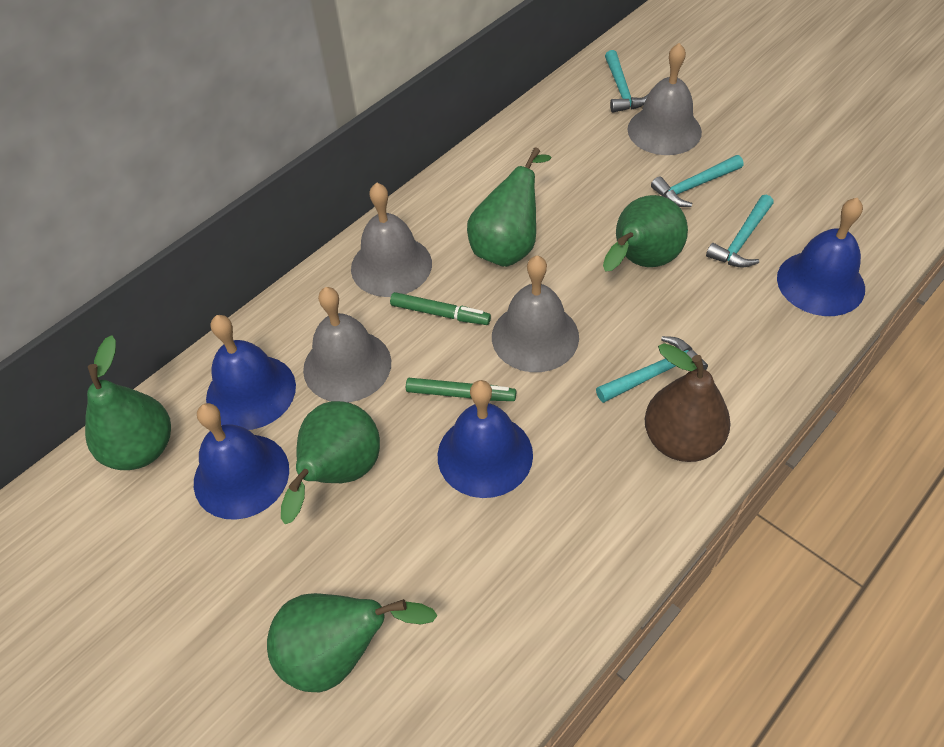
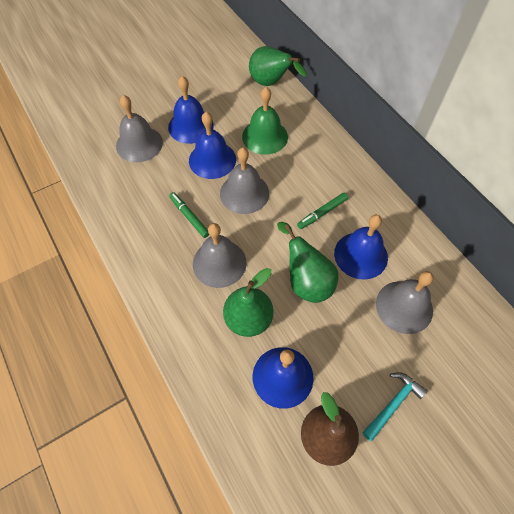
green bell: 0 -> 1
green pear: 5 -> 3
turquoise hammer: 4 -> 1

